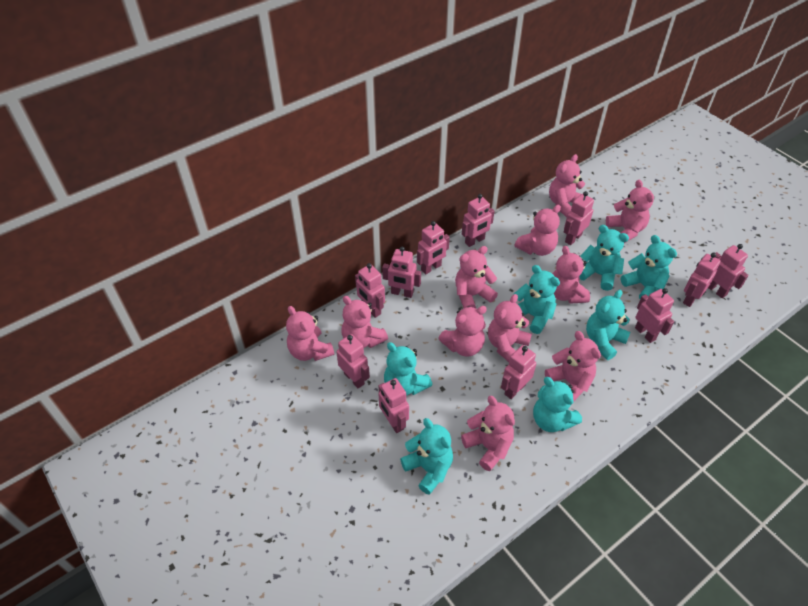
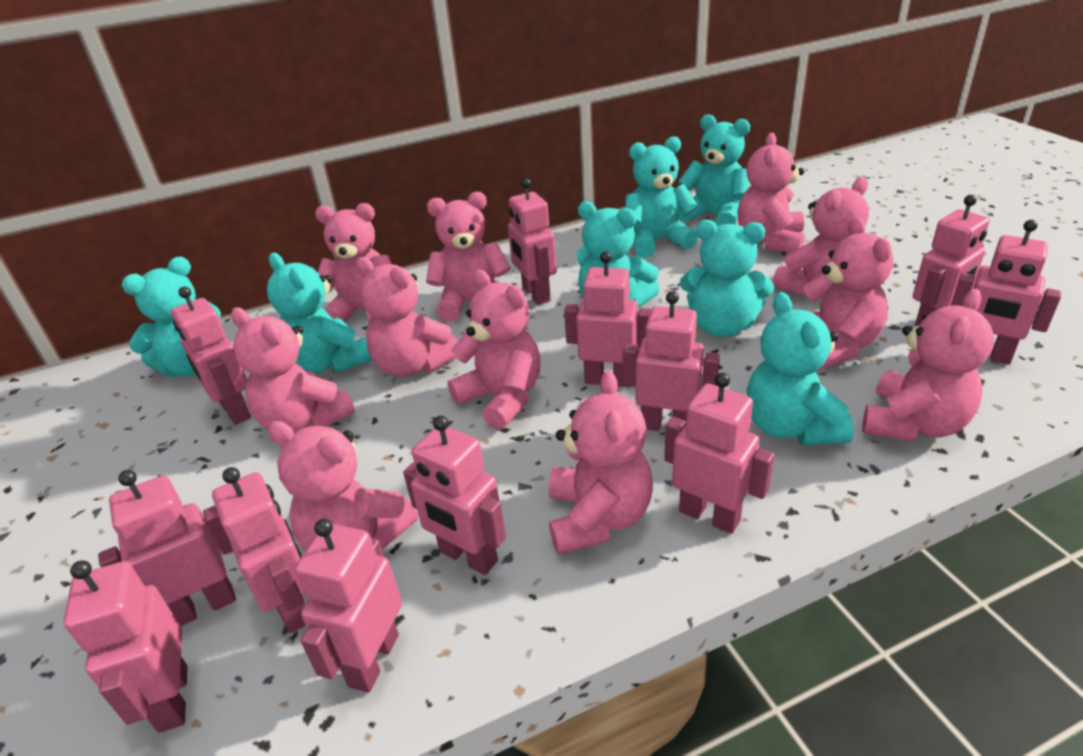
pink robot: 11 -> 12

